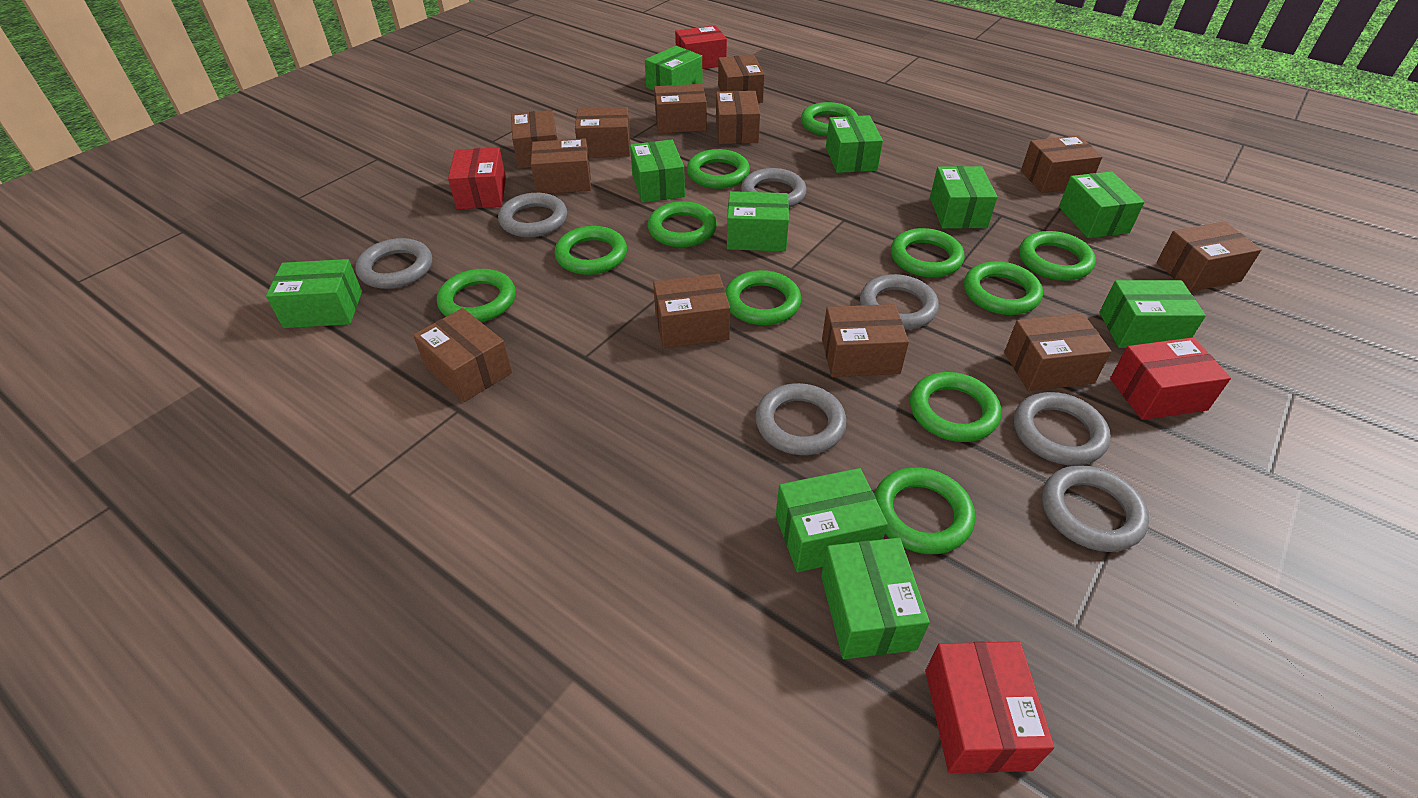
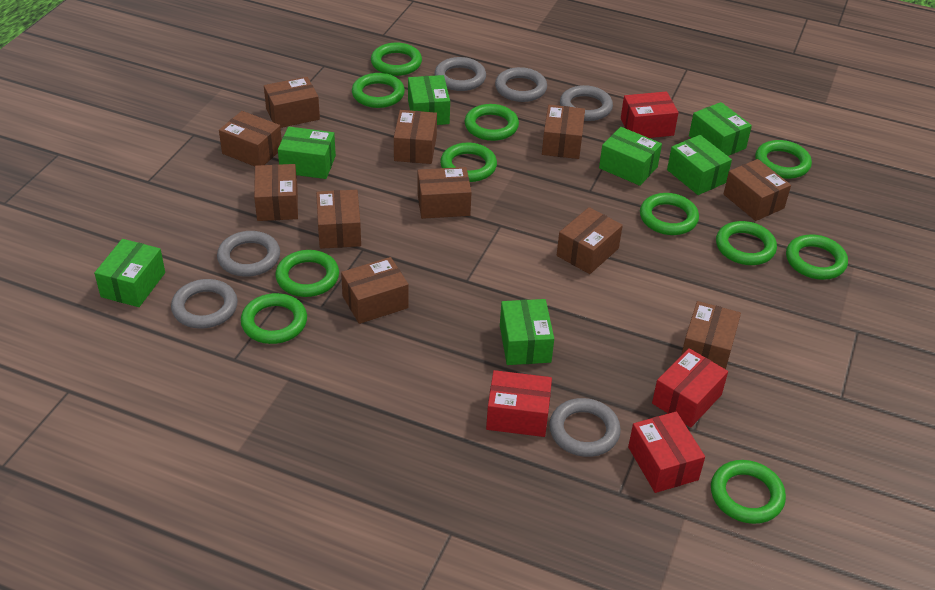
brown box: 12 -> 11
green box: 10 -> 7
grey ring: 7 -> 6

